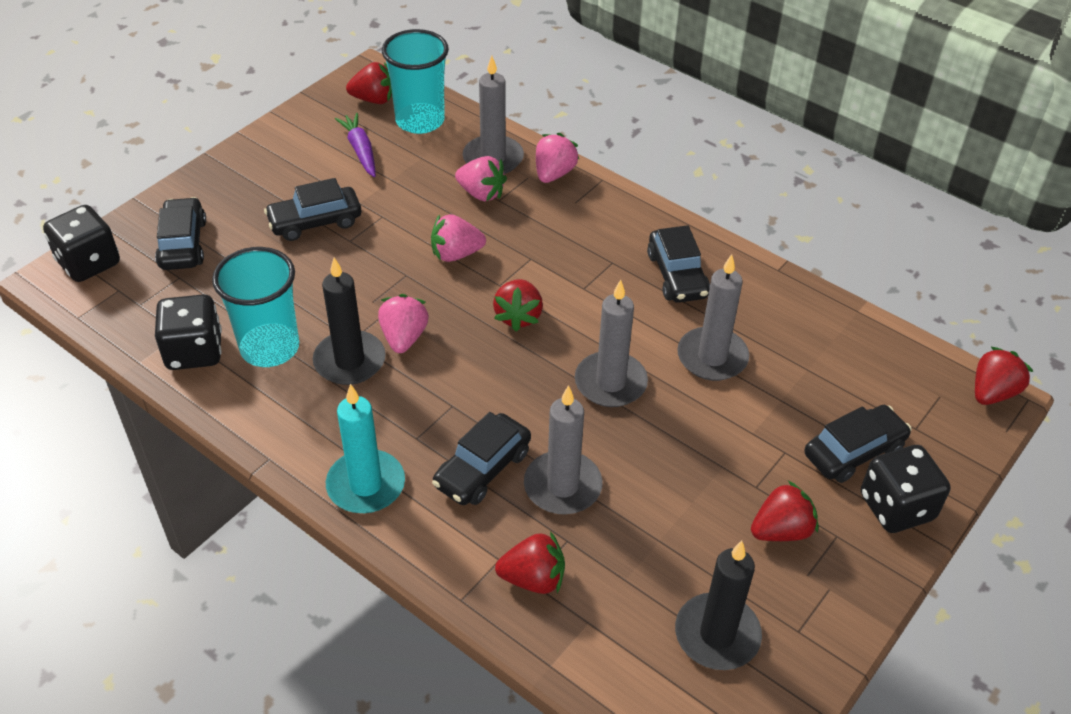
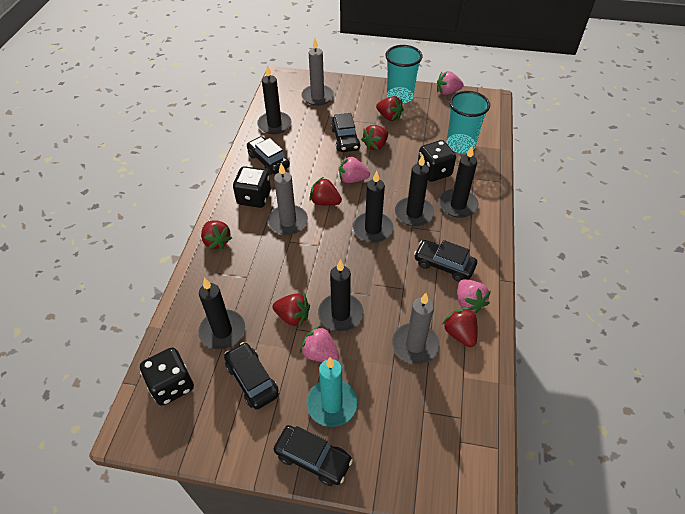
black candle: 2 -> 6
grey candle: 4 -> 3
purple carrot: 1 -> 0
red strawberry: 5 -> 6

